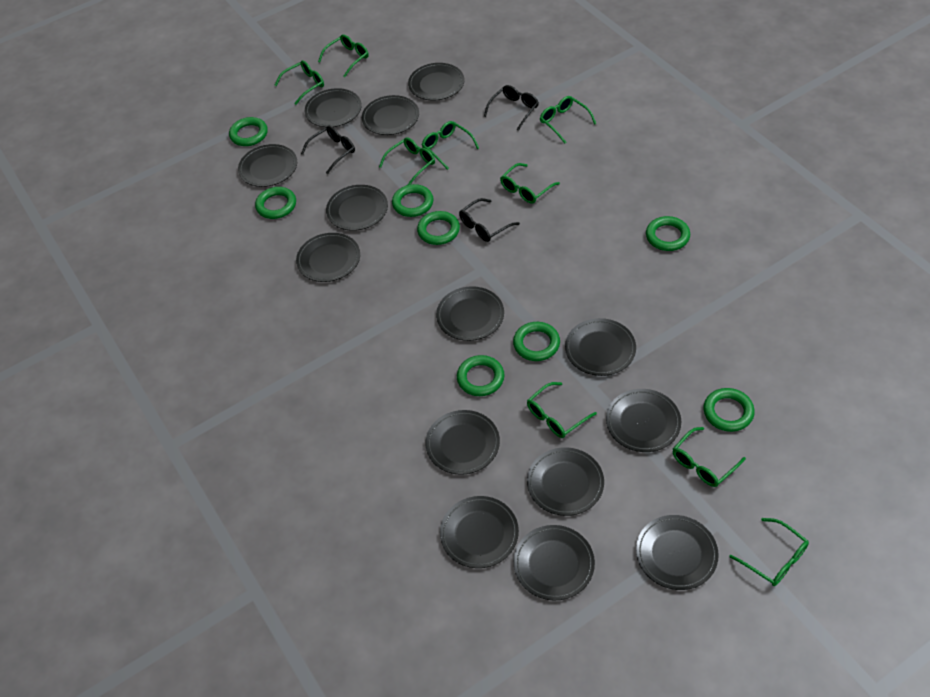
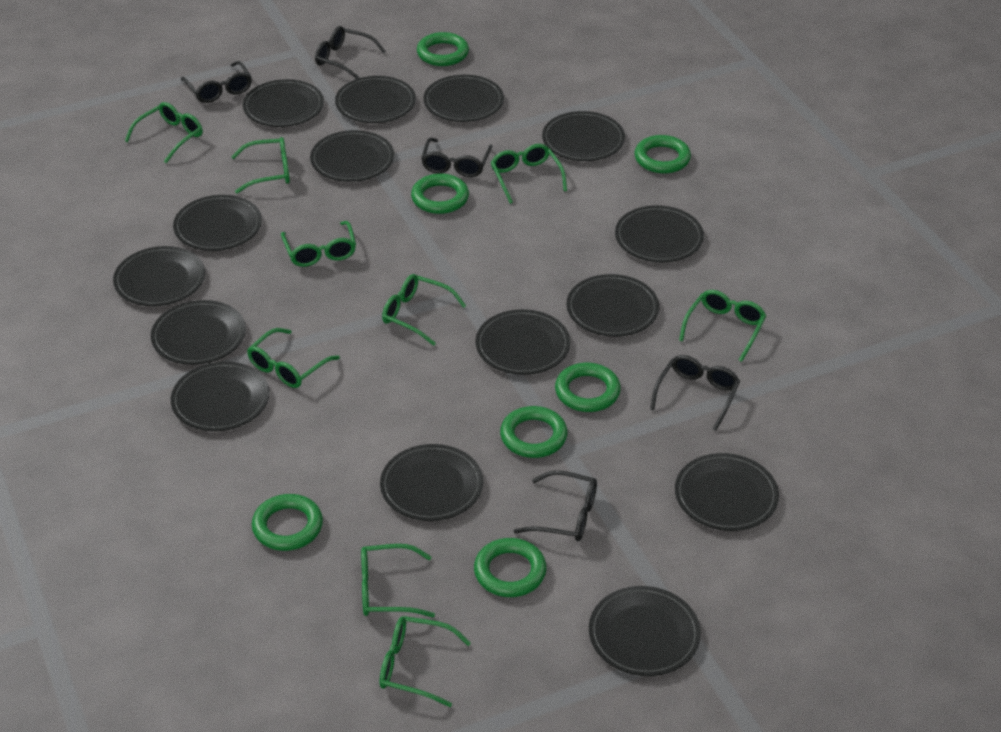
black glasses: 3 -> 5
black plate: 14 -> 15
green ring: 8 -> 7

